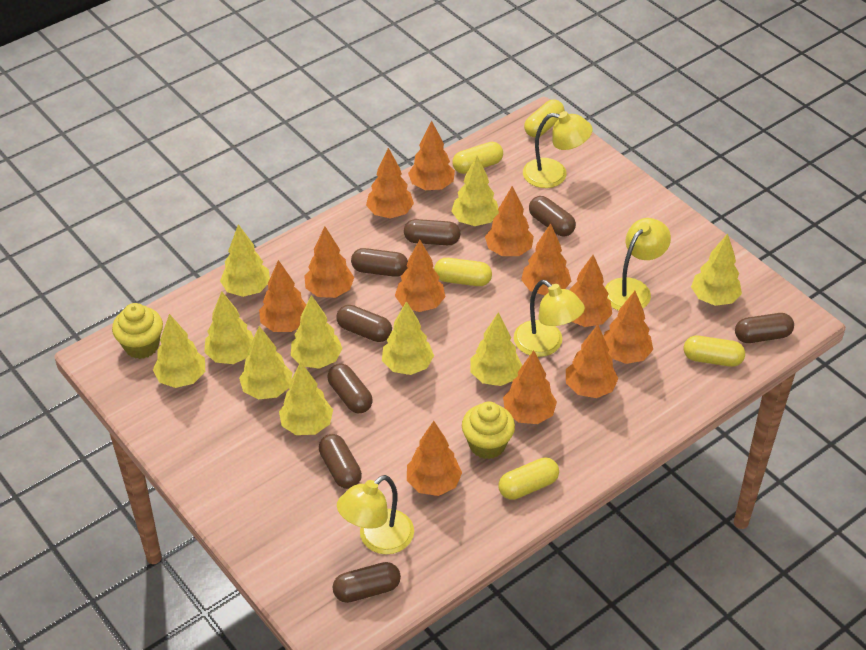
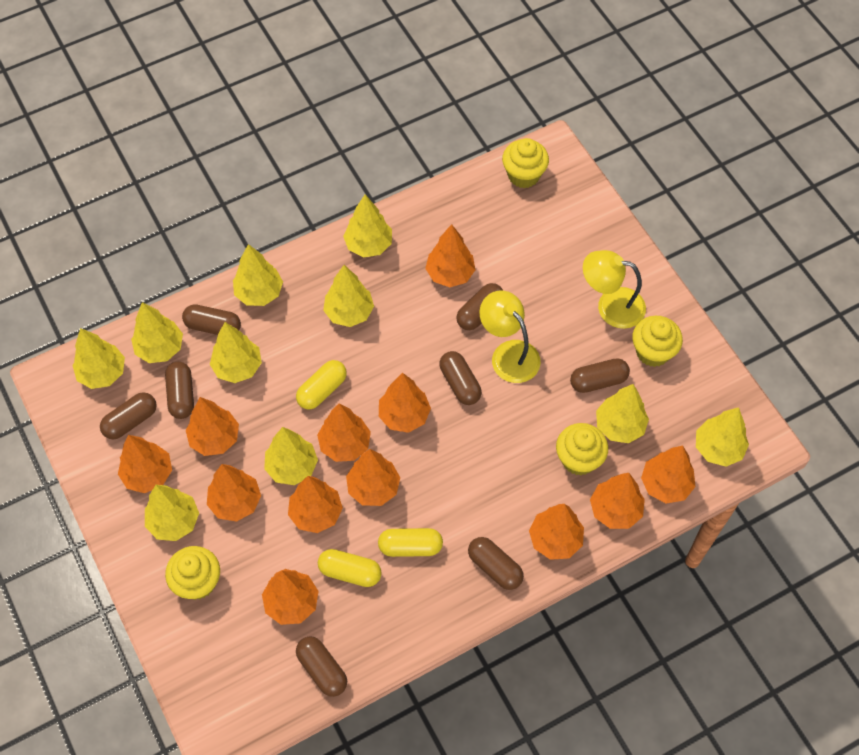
yellow capsule: 5 -> 3
yellow cupcake: 2 -> 4
yellow lamp: 4 -> 2

